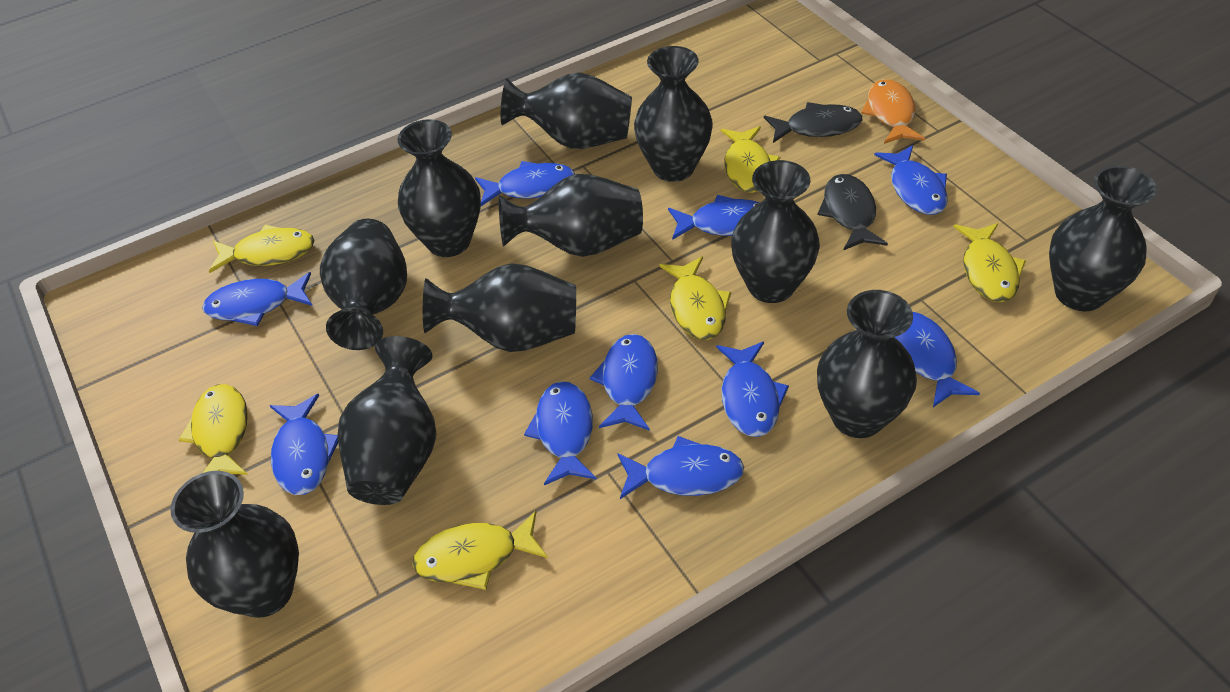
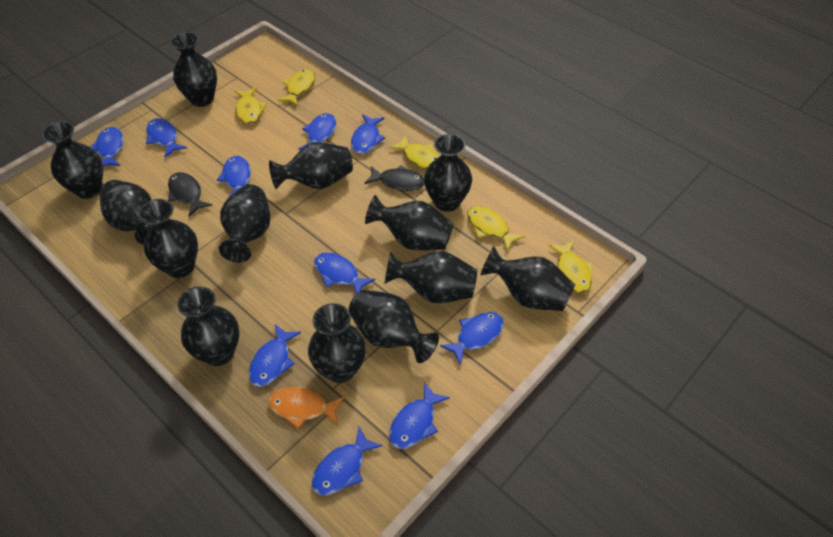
black vase: 11 -> 13
yellow fish: 6 -> 5

